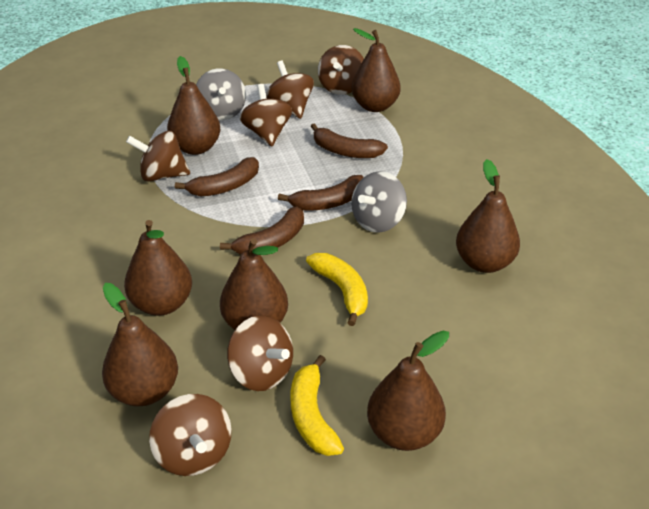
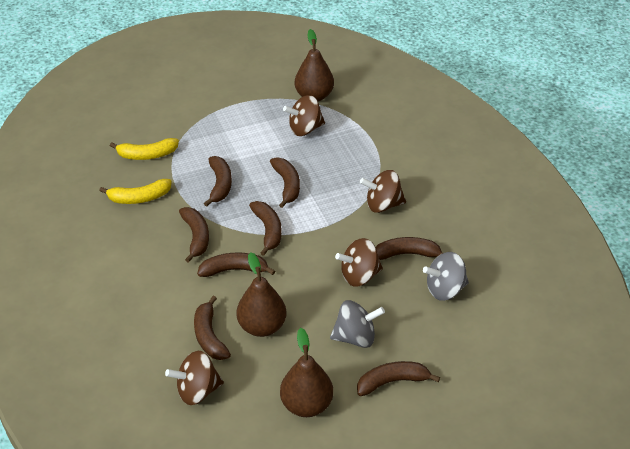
brown banana: 4 -> 8
brown pear: 7 -> 3
brown spinning top: 6 -> 4

